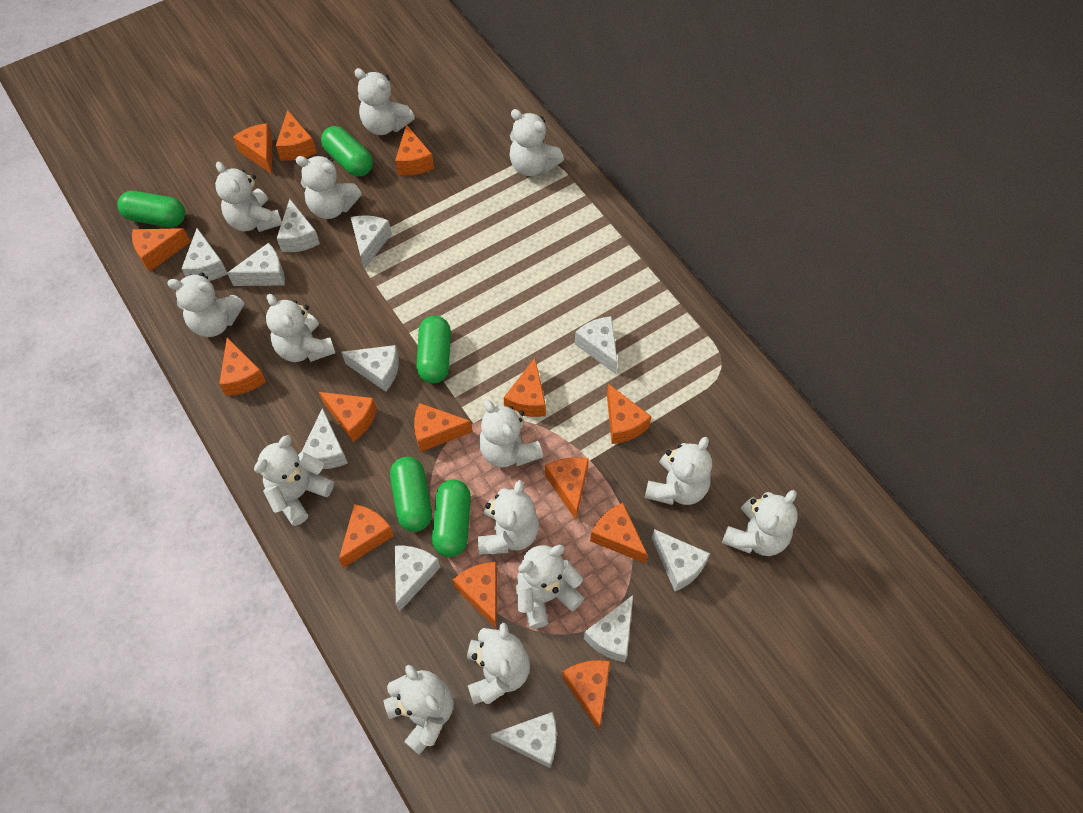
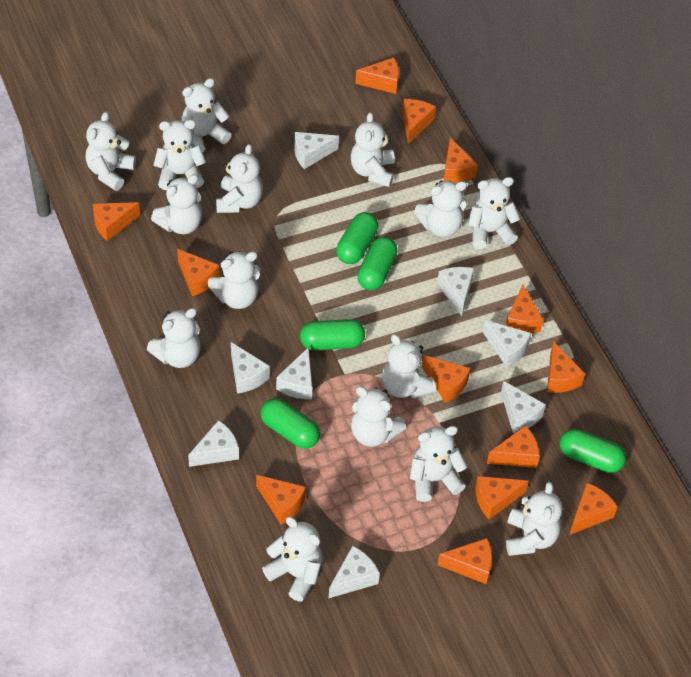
orange cheese: 14 -> 13
white cheese: 11 -> 8
white teddy bear: 14 -> 15

